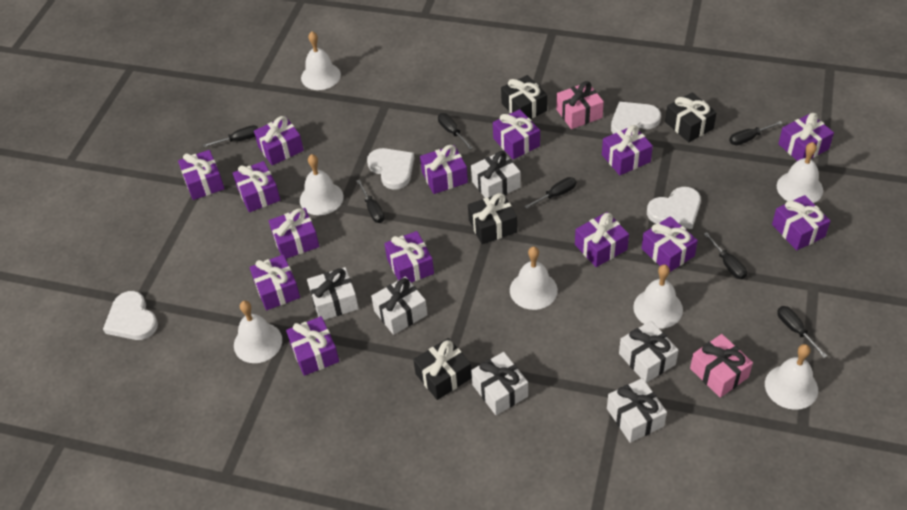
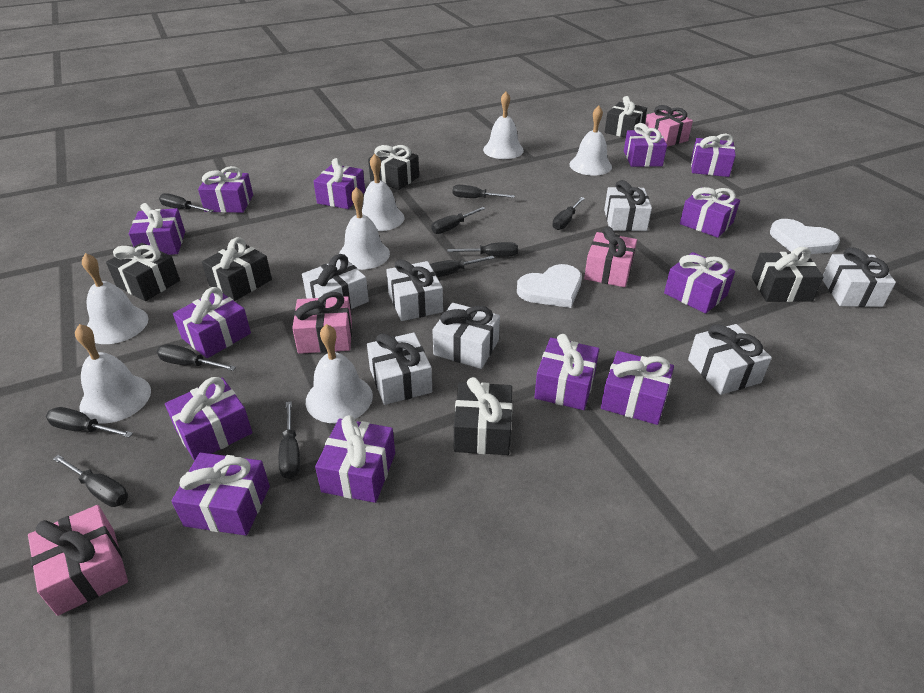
black gift: 4 -> 6
black screwdriver: 7 -> 10
pink gift: 2 -> 4
purple gift: 14 -> 13
white gift: 6 -> 7
white heart: 4 -> 2

